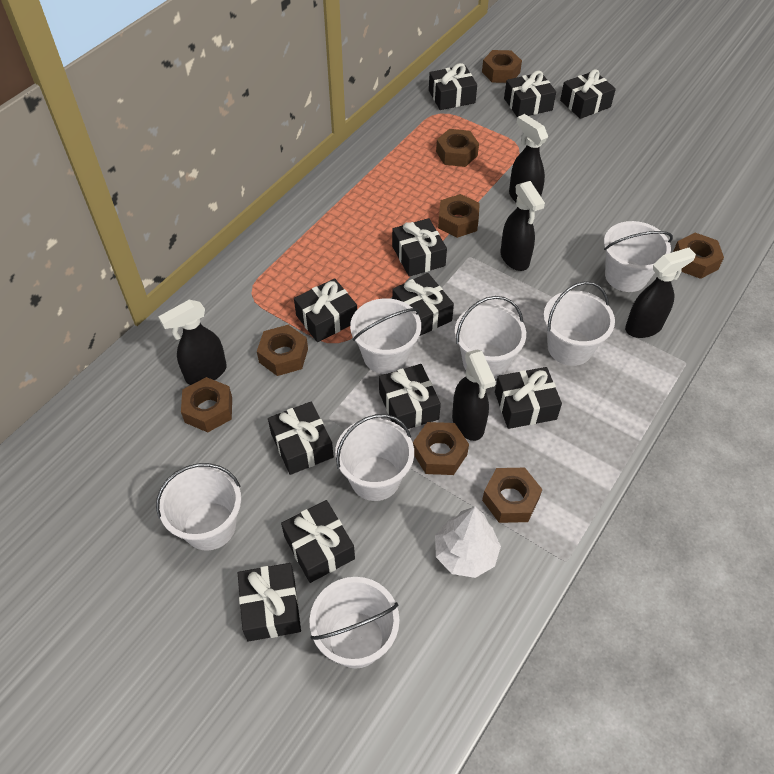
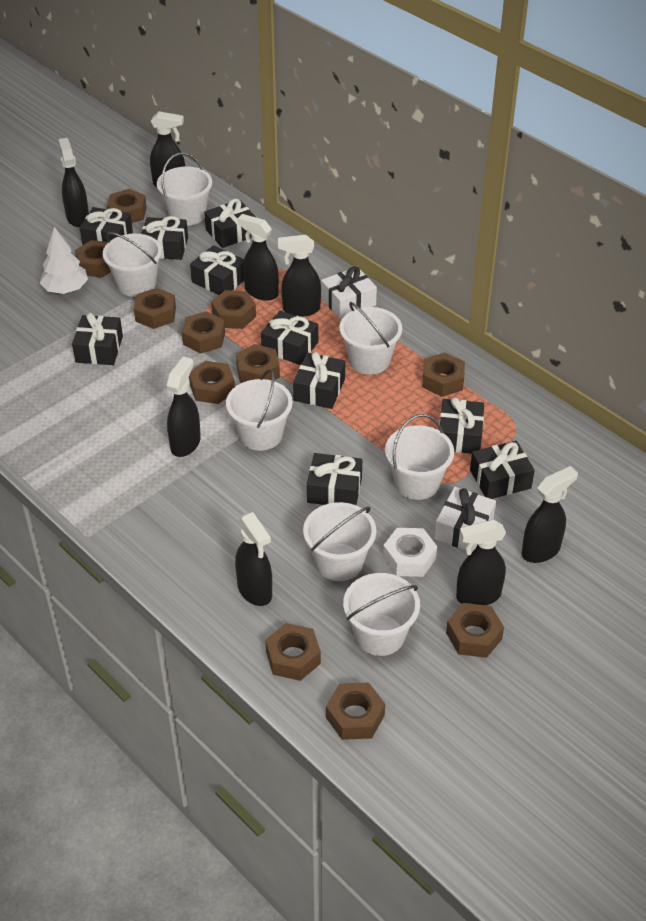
black gift: 11 -> 10
black spray bottle: 5 -> 8
brown nut: 8 -> 11
white gift: 0 -> 2
white nut: 0 -> 1

